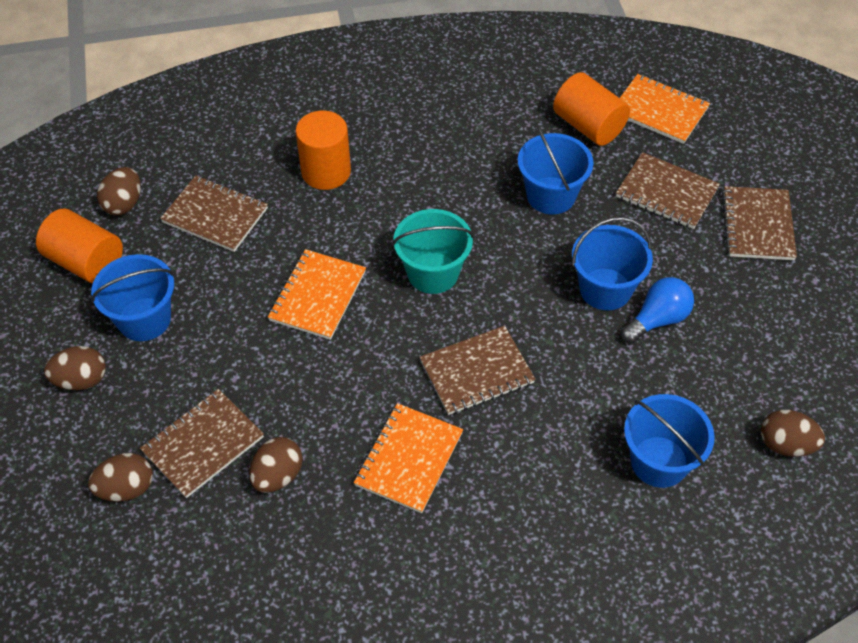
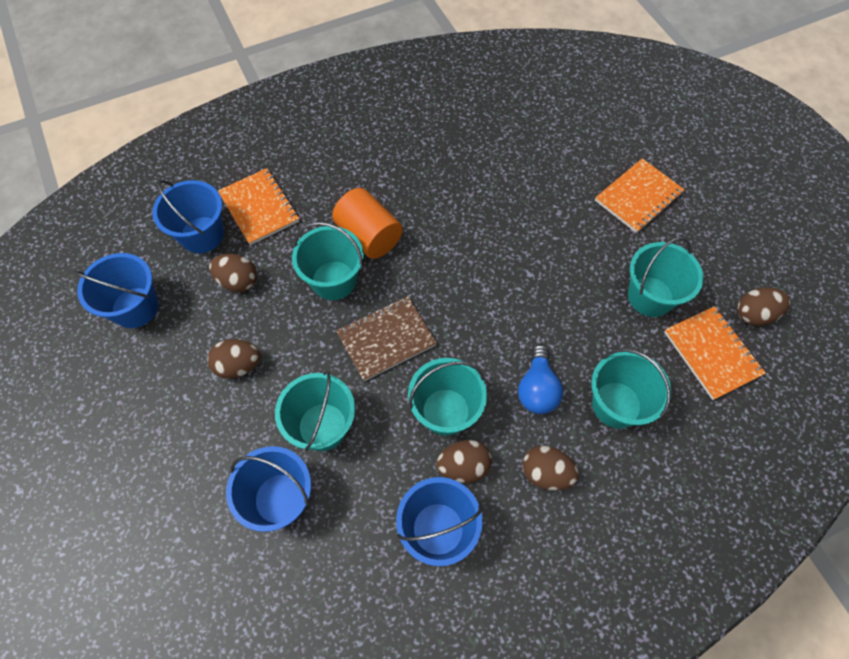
brown notebook: 5 -> 1
orange cylinder: 3 -> 1
turquoise bucket: 1 -> 5

